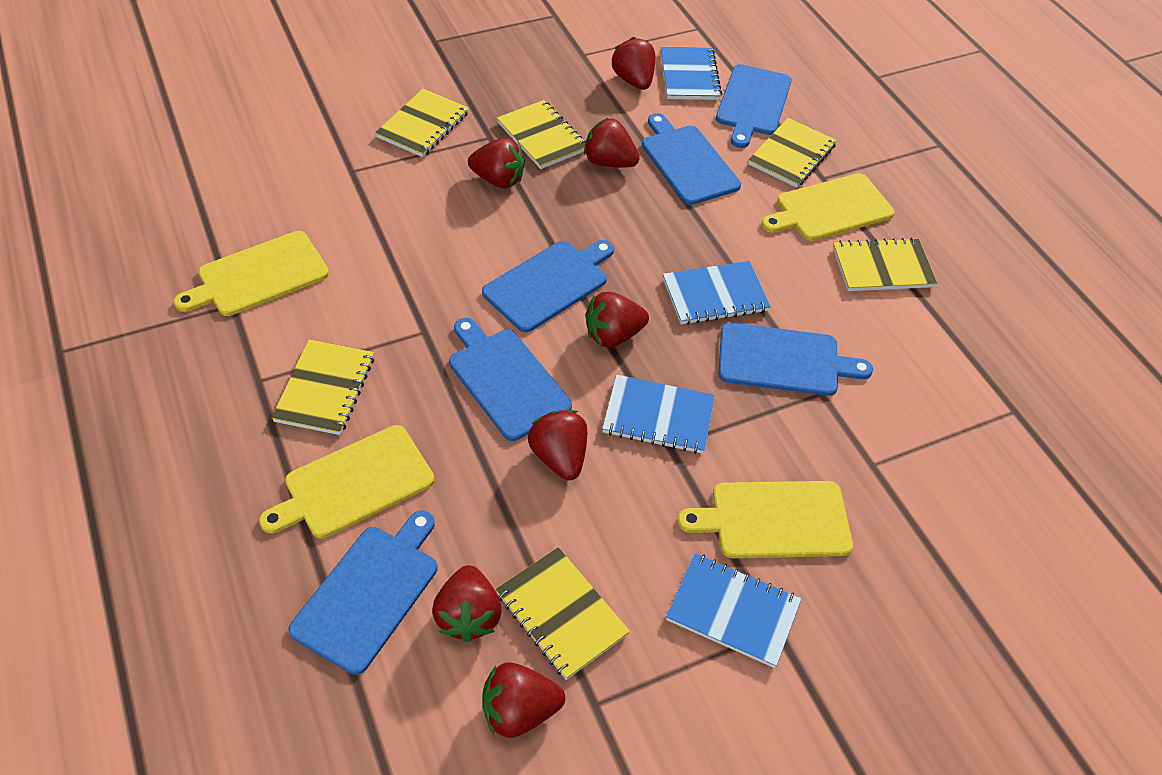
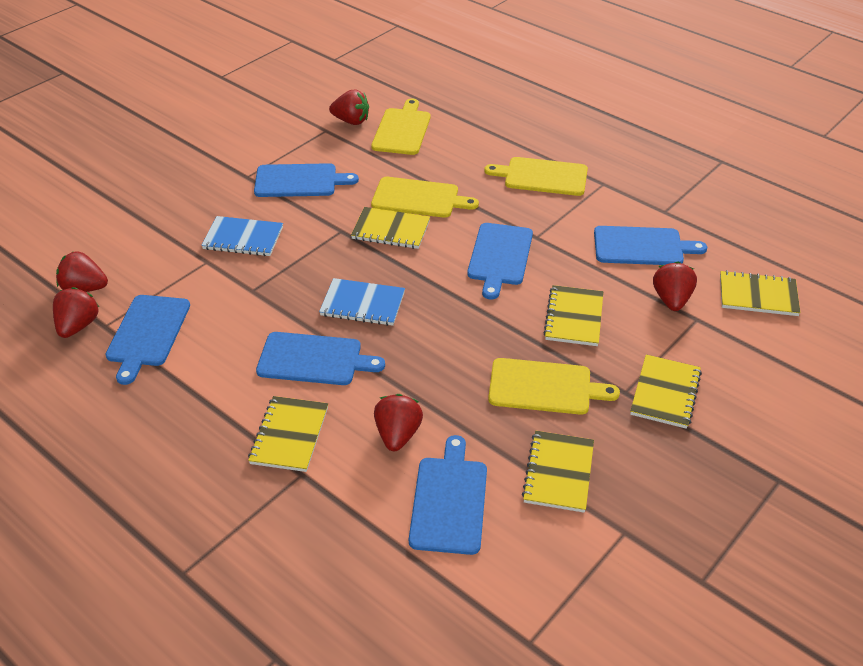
blue notebook: 4 -> 2
red strawberry: 7 -> 5

